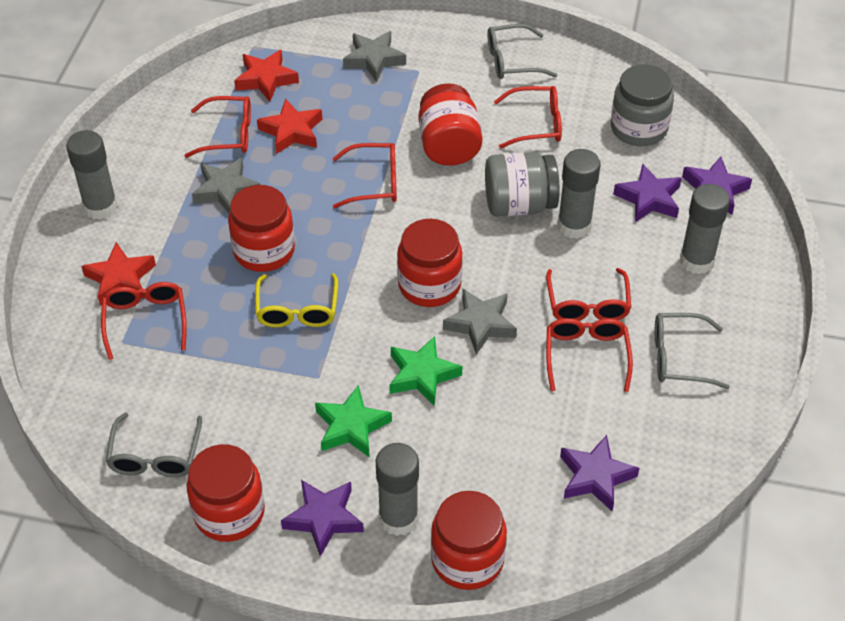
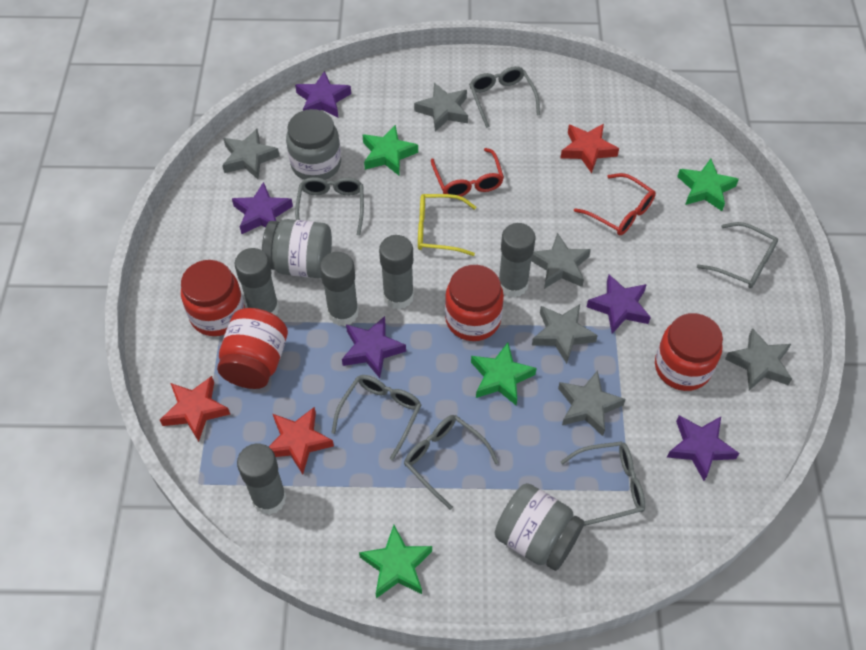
green star: 2 -> 4
grey glasses: 3 -> 6
grey glue stick: 4 -> 5
grey jar: 2 -> 3
grey star: 3 -> 6
purple star: 4 -> 5
red glasses: 6 -> 2
red jar: 5 -> 4

